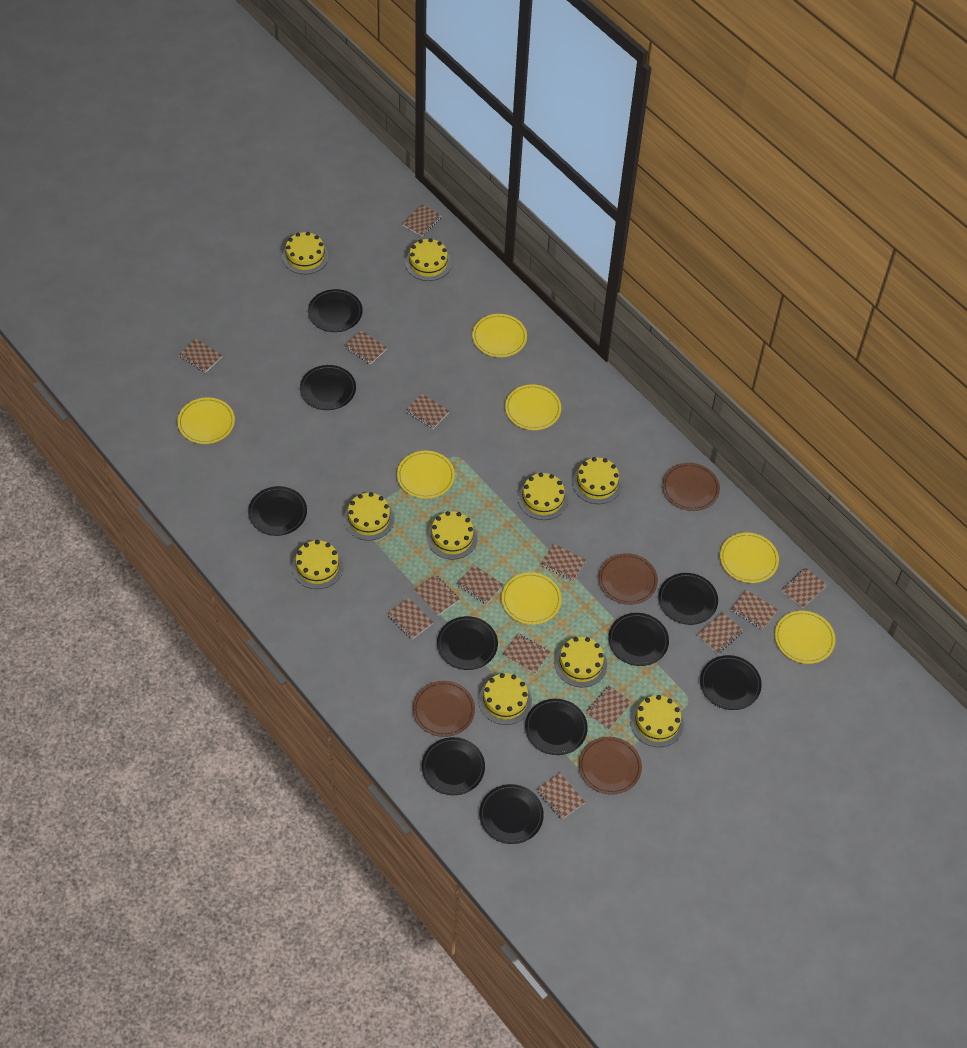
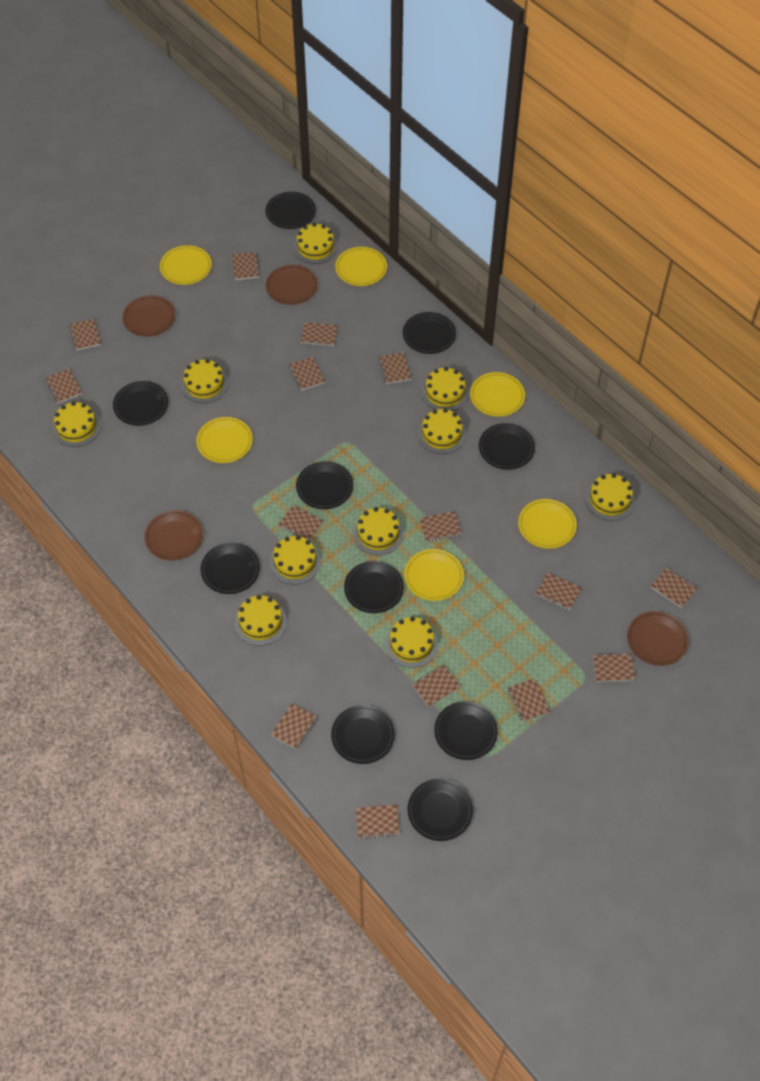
brown notebook: 14 -> 15
yellow plate: 7 -> 6

